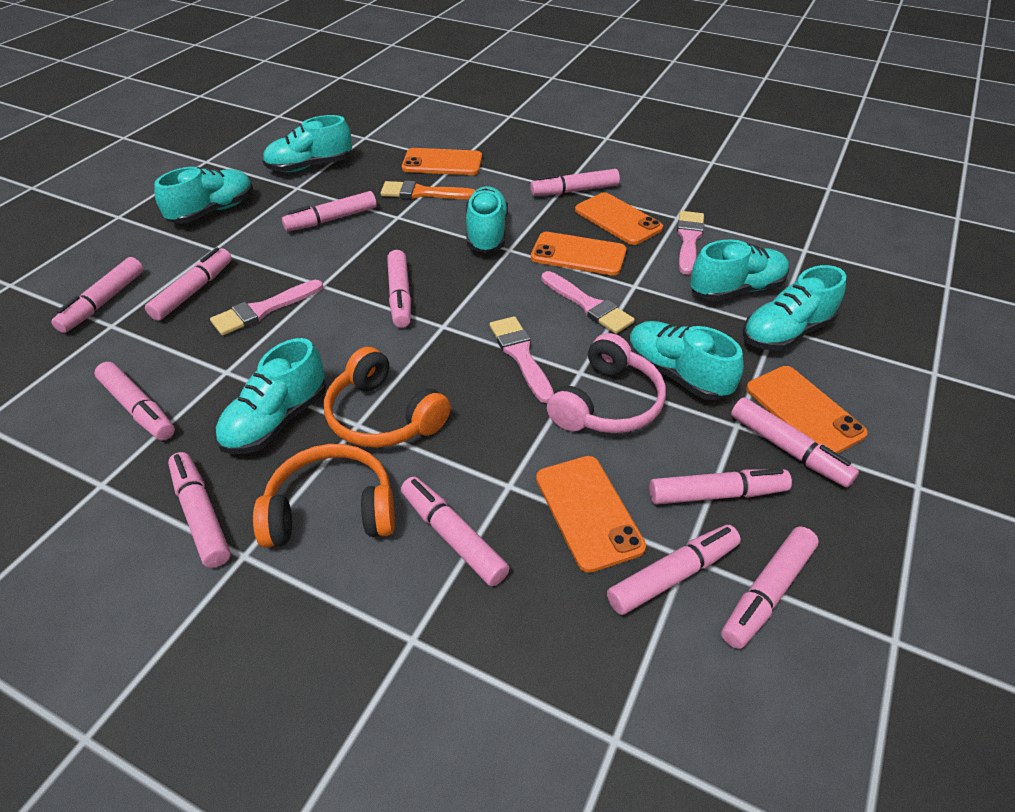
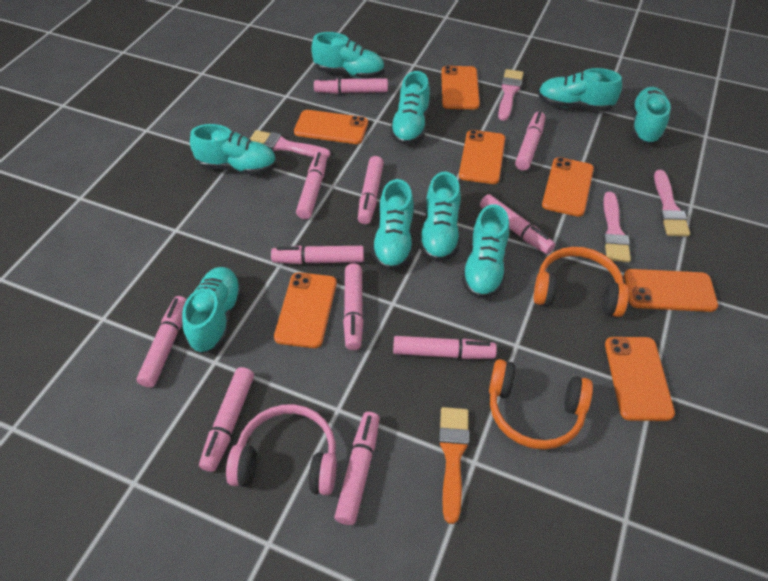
orange phone: 5 -> 7
pink marker: 12 -> 11
turquoise shoe: 7 -> 9

